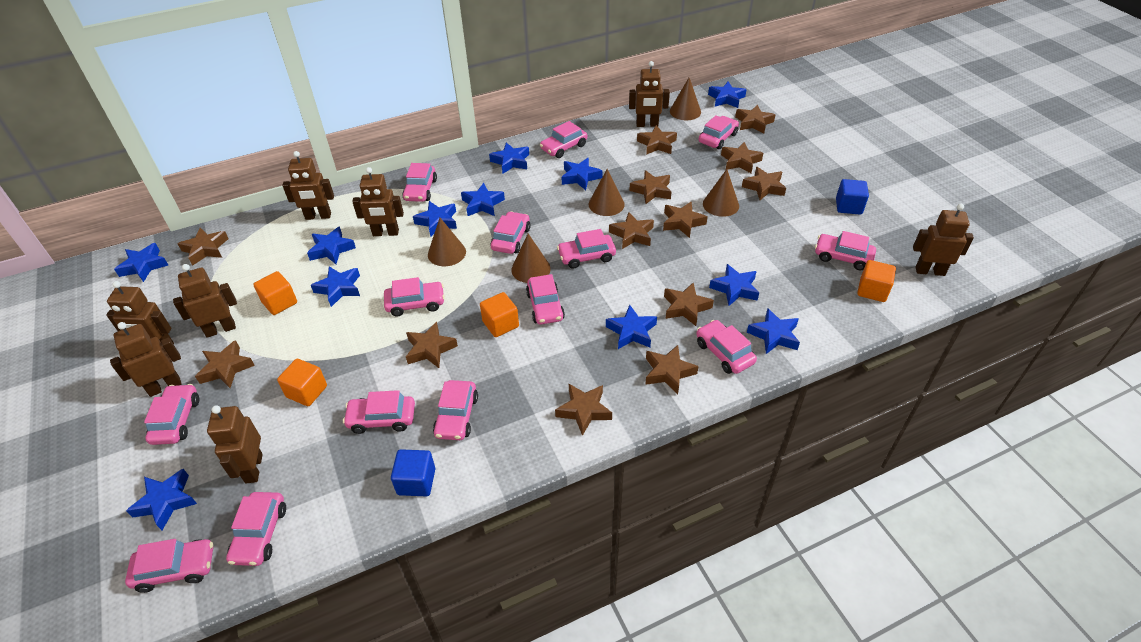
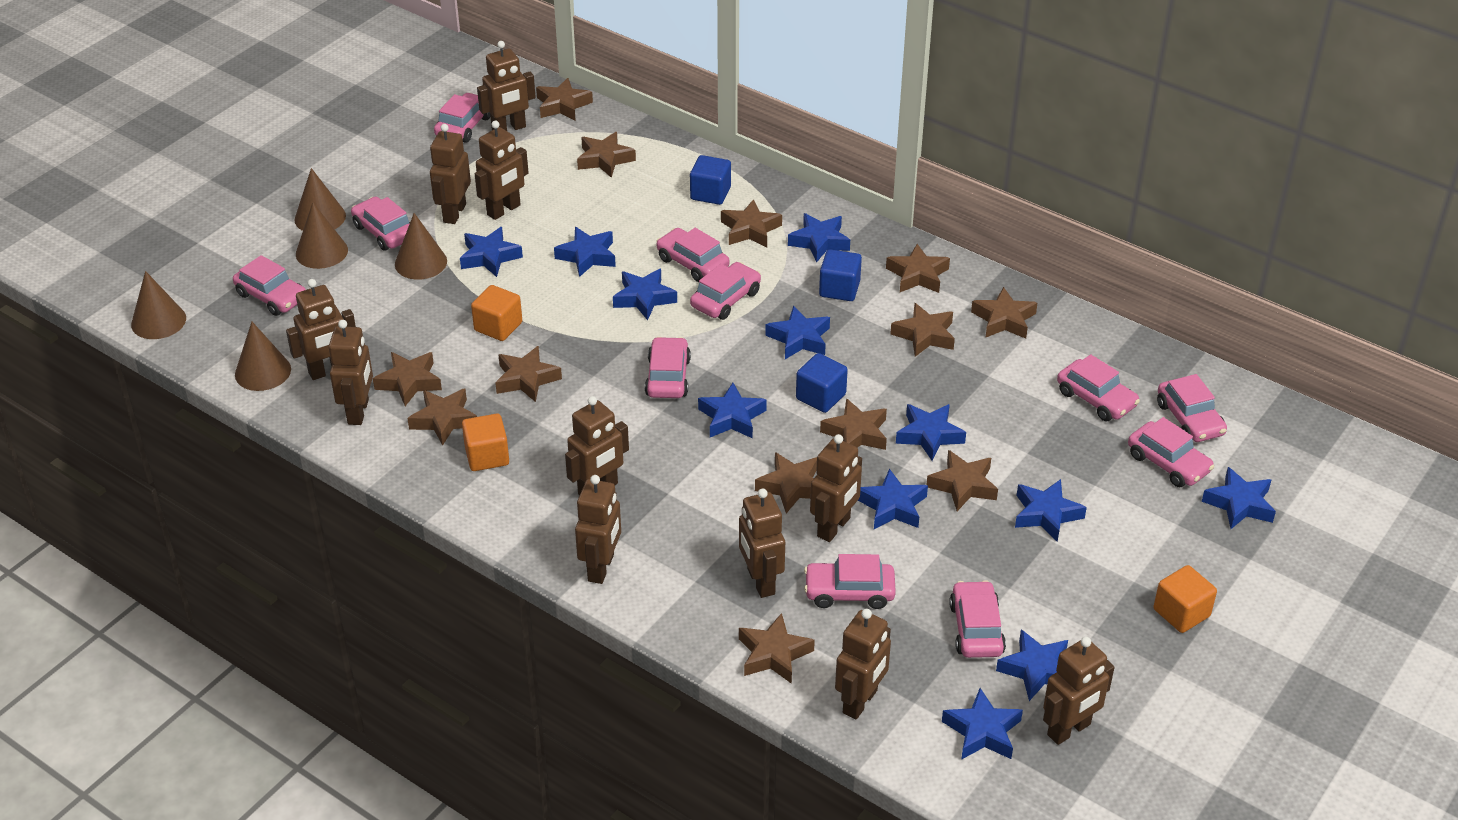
blue cube: 2 -> 3
brown robot: 8 -> 11
orange cube: 4 -> 3
pink car: 14 -> 11

